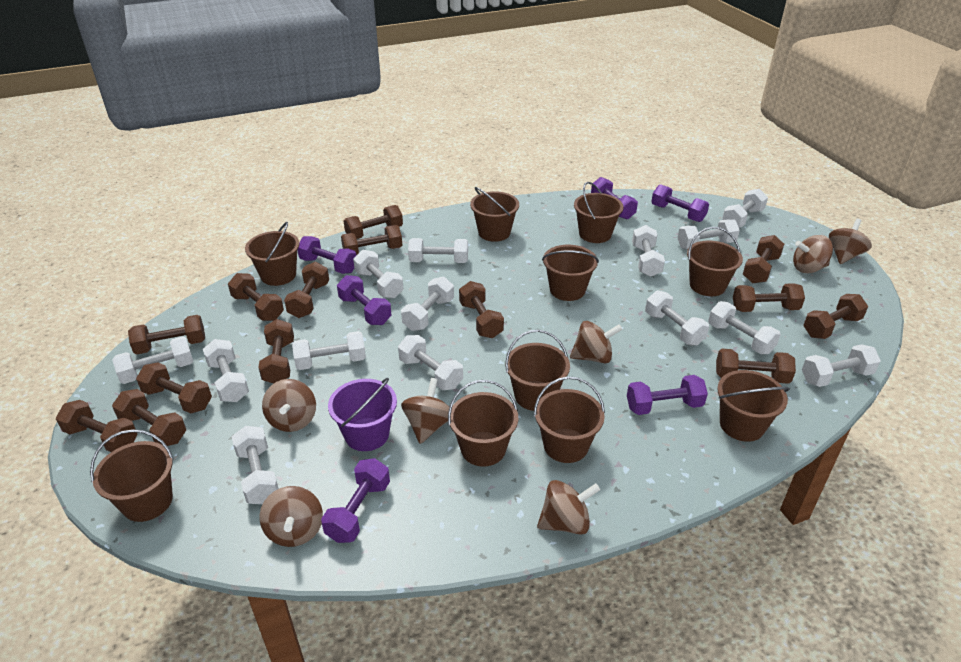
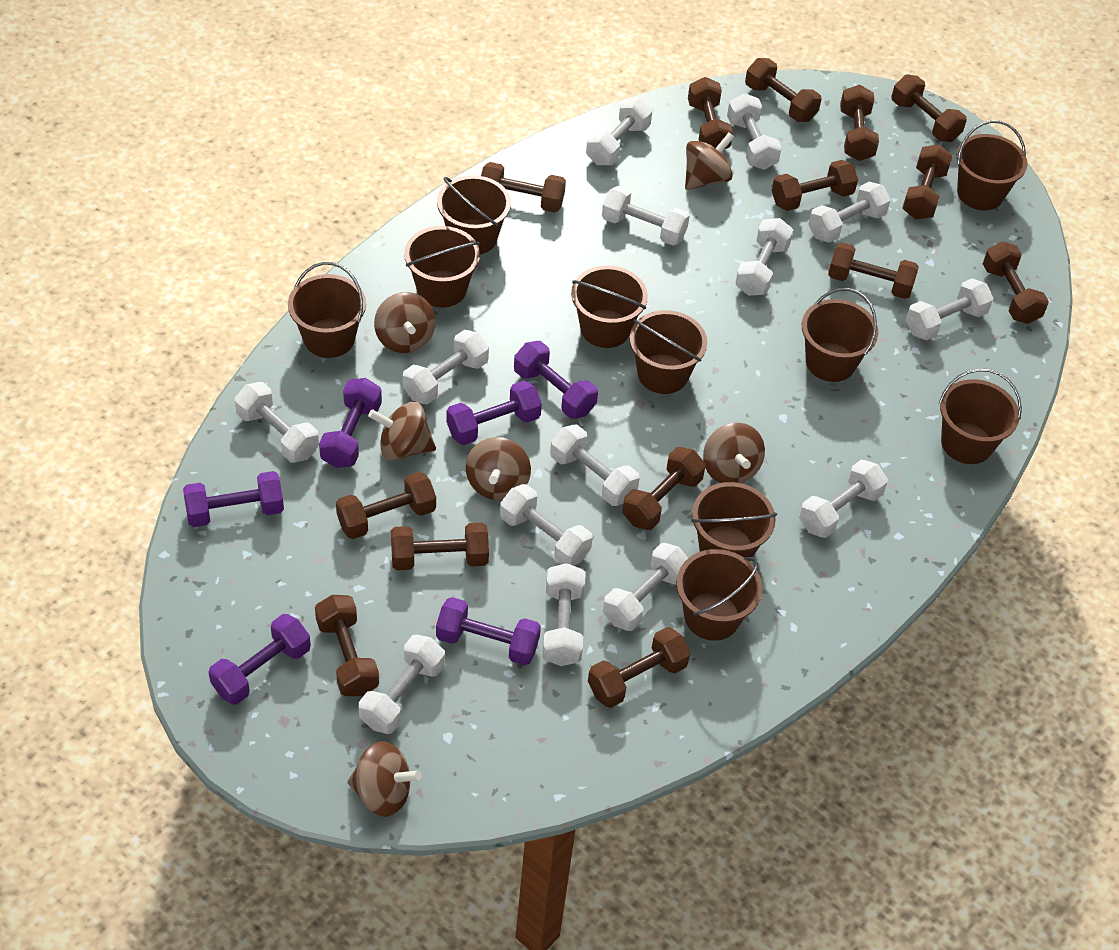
brown spinning top: 7 -> 6
purple bucket: 1 -> 0

